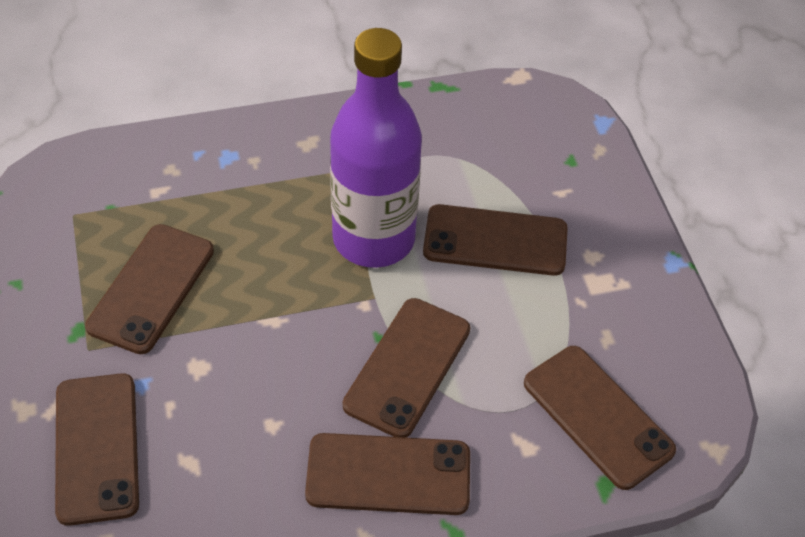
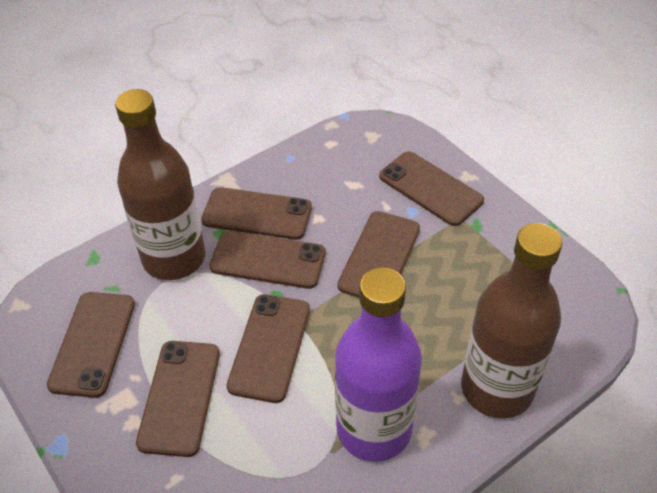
brown bottle: 0 -> 2
brown phone: 6 -> 7

